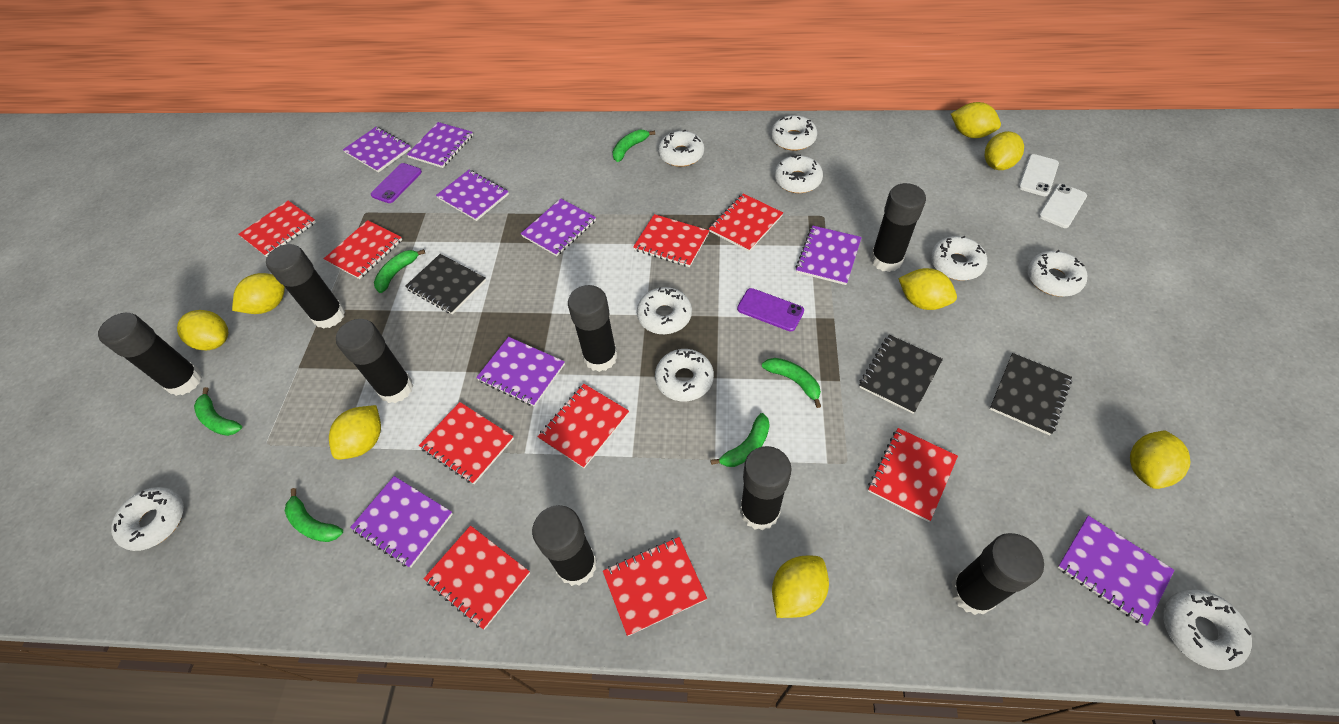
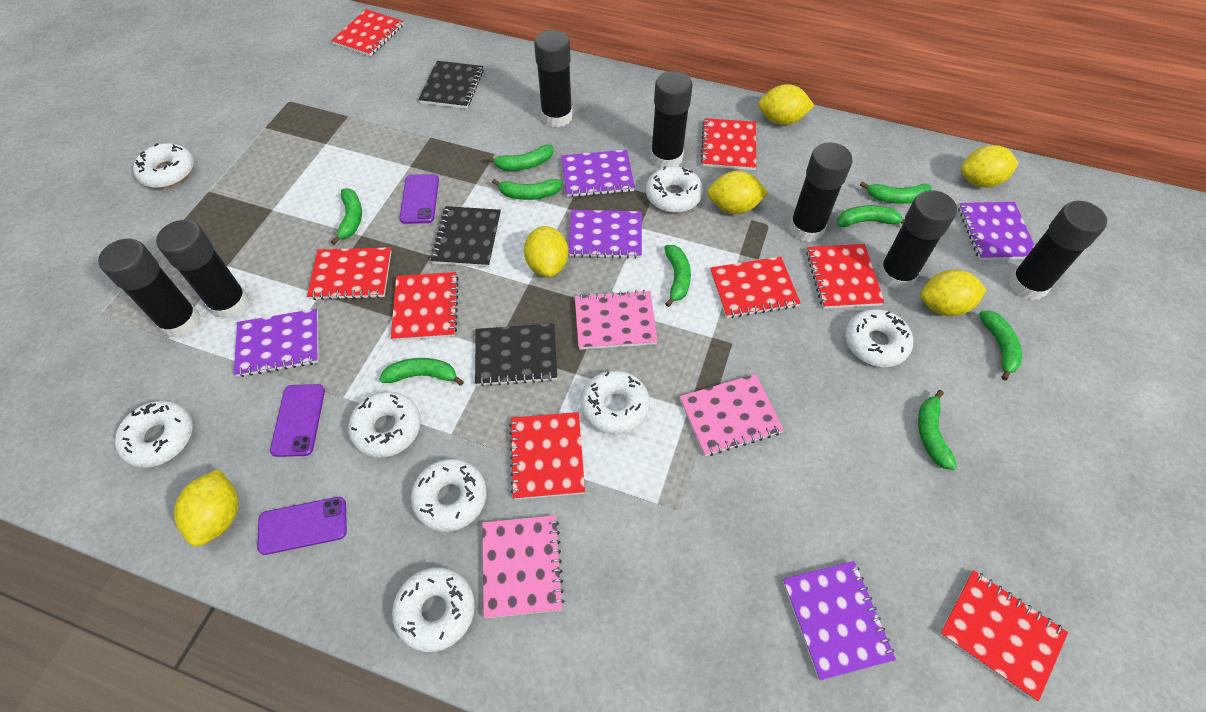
black glue stick: 8 -> 7
green banana: 6 -> 9
pink notebook: 0 -> 3
purple notebook: 8 -> 5
purple phone: 2 -> 3
red notebook: 9 -> 8
white donut: 9 -> 8
white phone: 2 -> 0
yellow lemon: 8 -> 6

